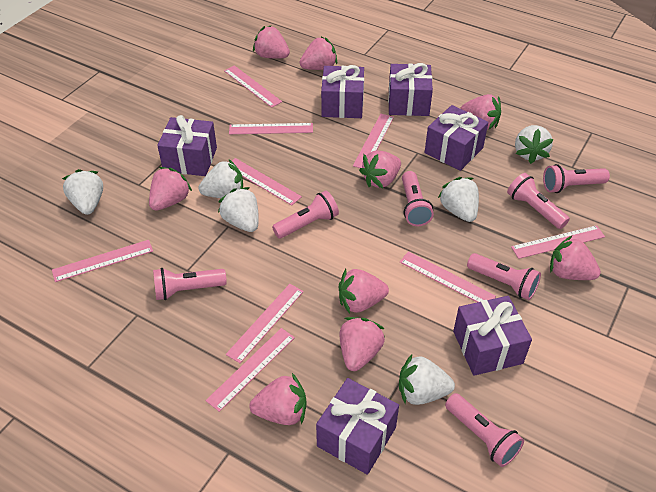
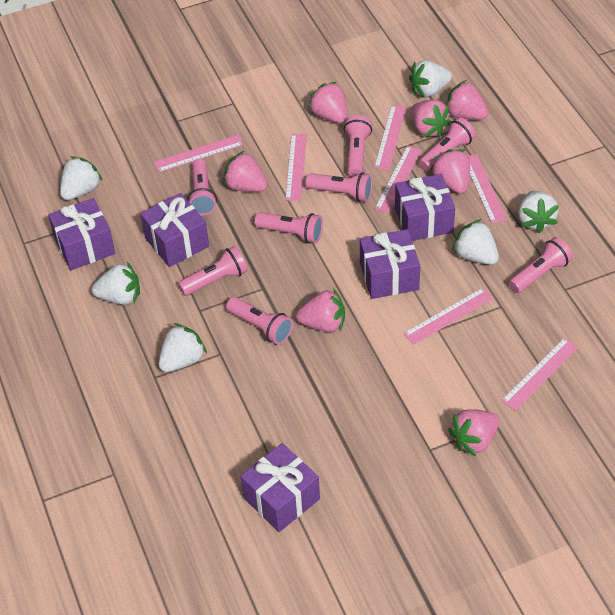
pink flashlight: 7 -> 8
pink ruler: 9 -> 7
pink strawberry: 9 -> 7
purple gift: 6 -> 5

